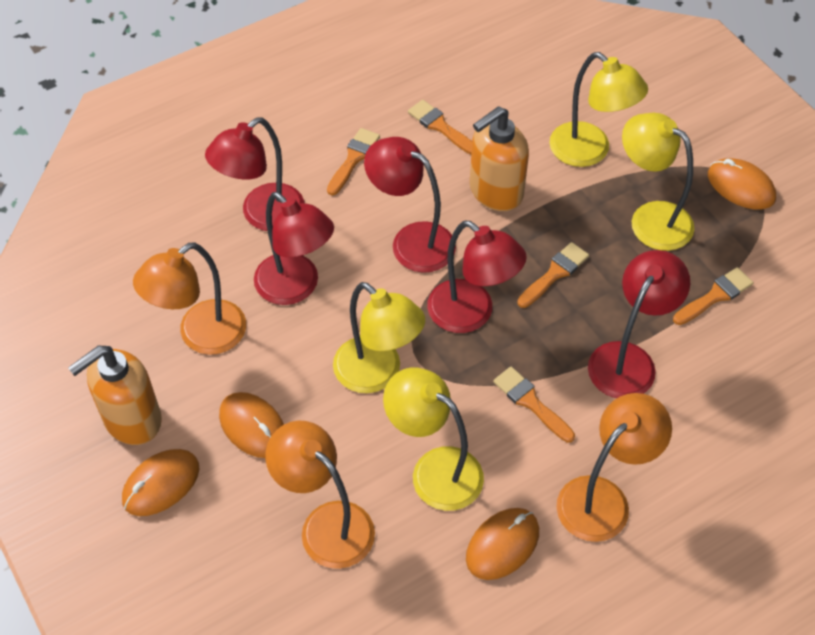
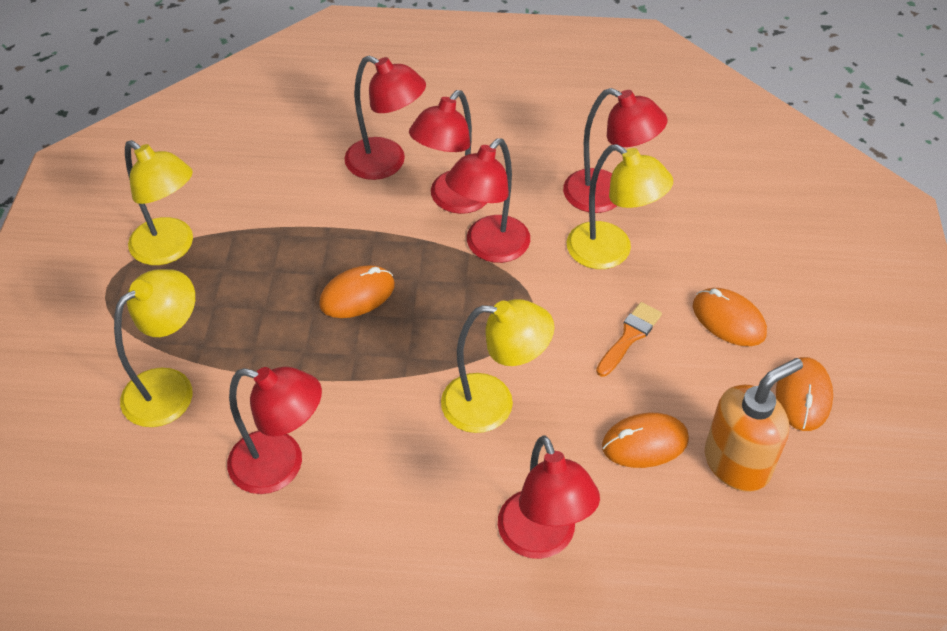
orange brush: 5 -> 1
orange lamp: 3 -> 0
orange soap dispenser: 2 -> 1
red lamp: 5 -> 6

